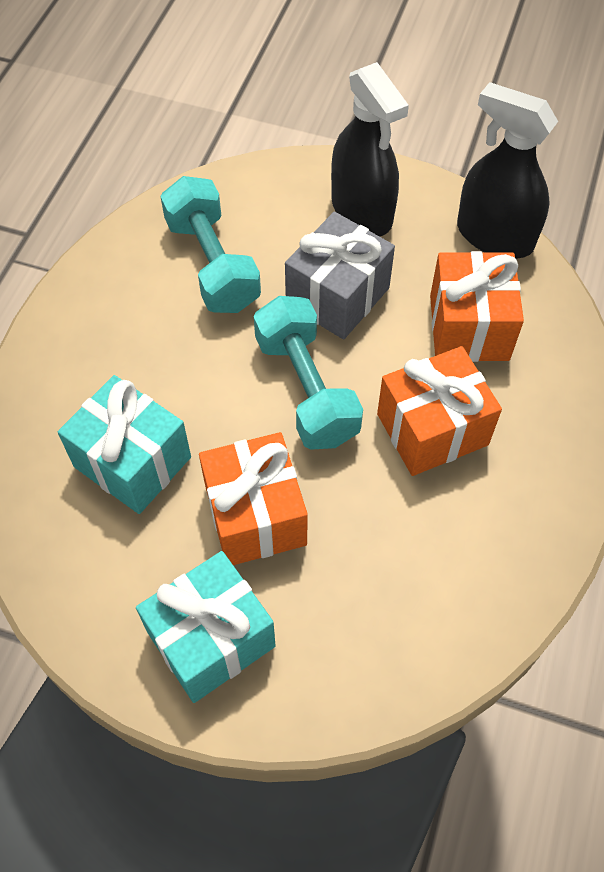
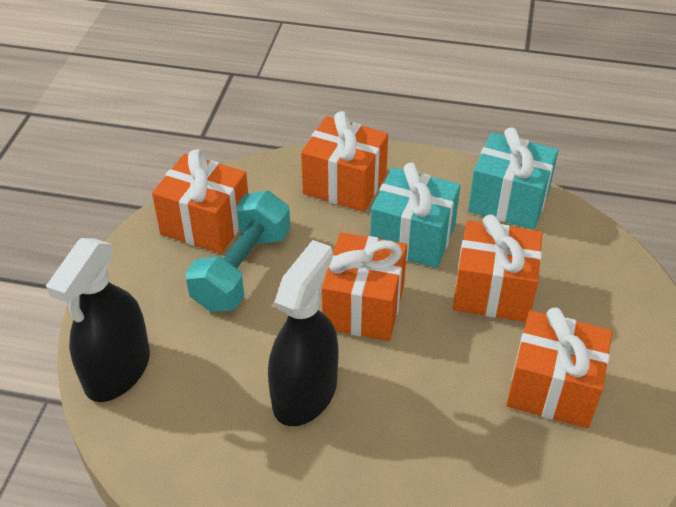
grey gift: 1 -> 0
orange gift: 3 -> 5
turquoise dumbbell: 2 -> 1

